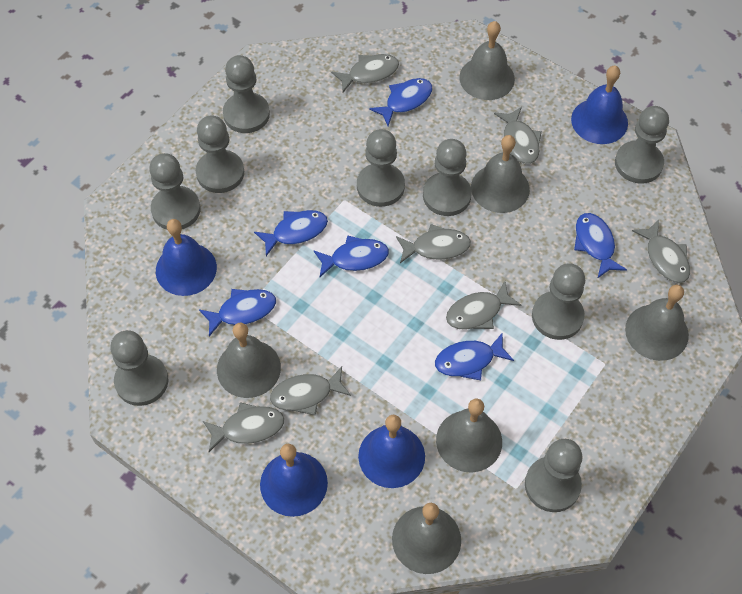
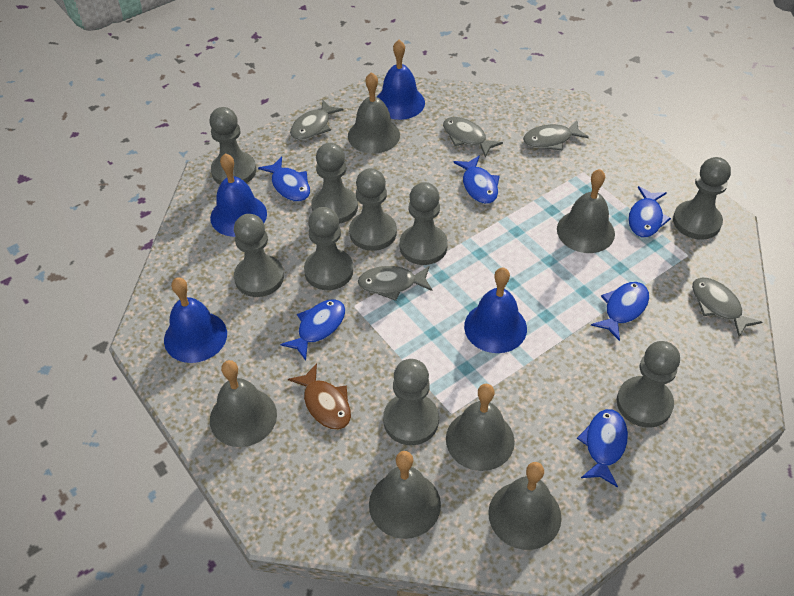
brown fish: 0 -> 1
grey fish: 7 -> 5

